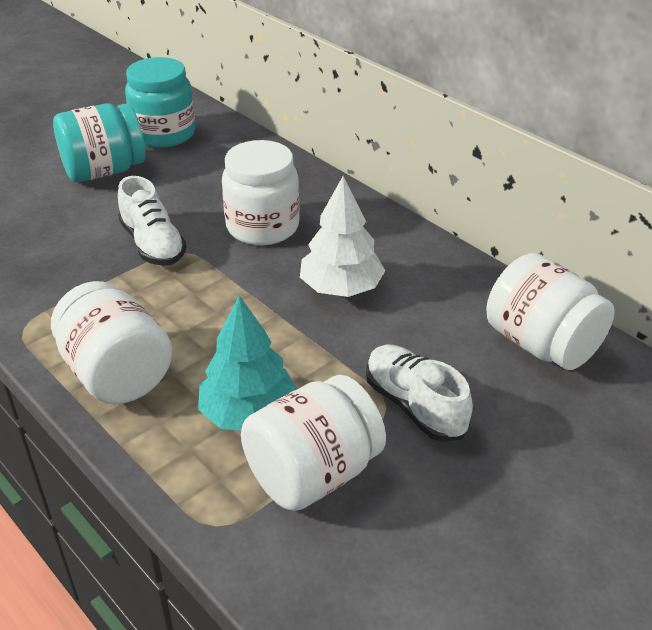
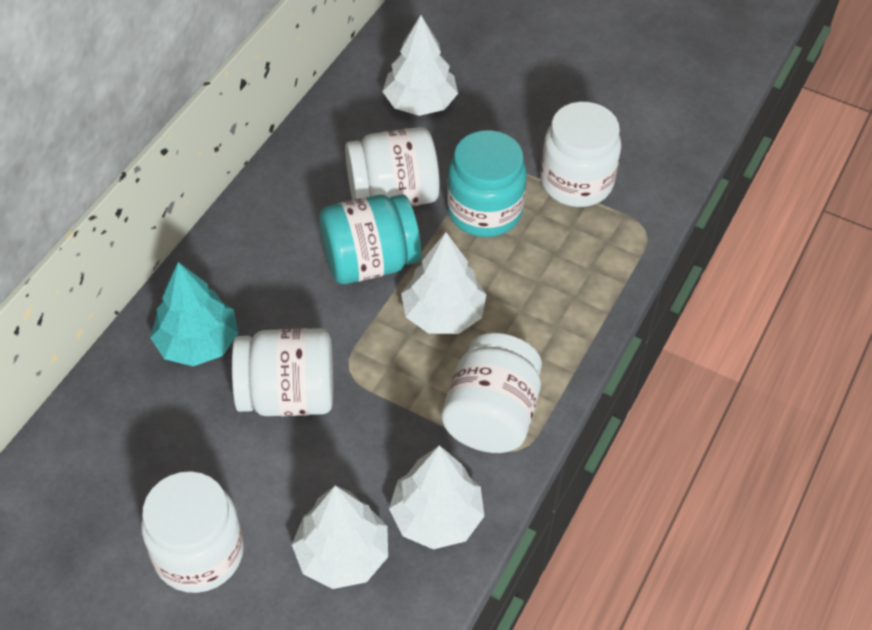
white jar: 4 -> 5
white shoe: 2 -> 0
white tree: 1 -> 4

